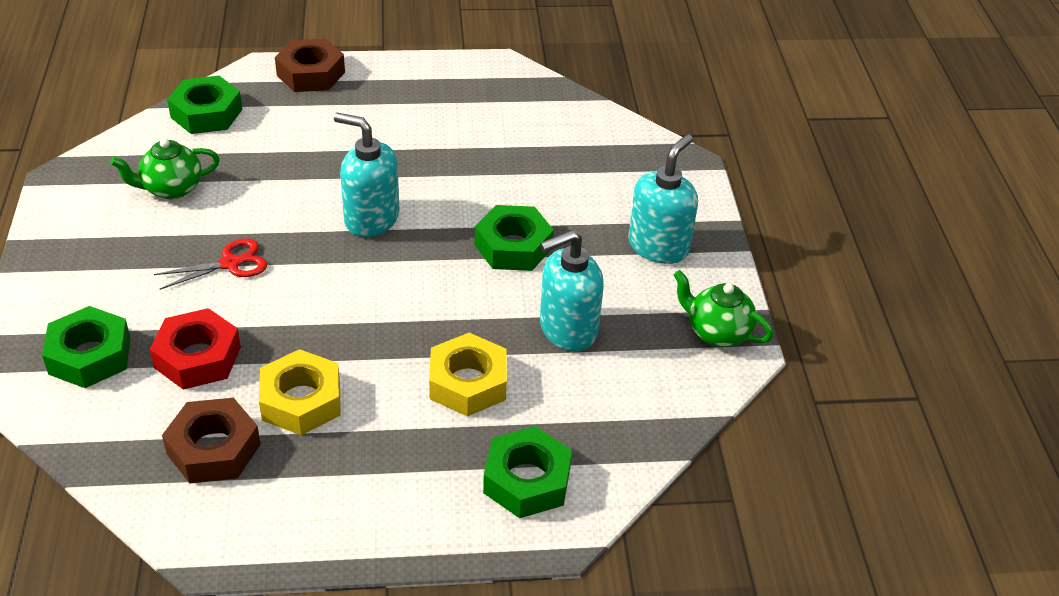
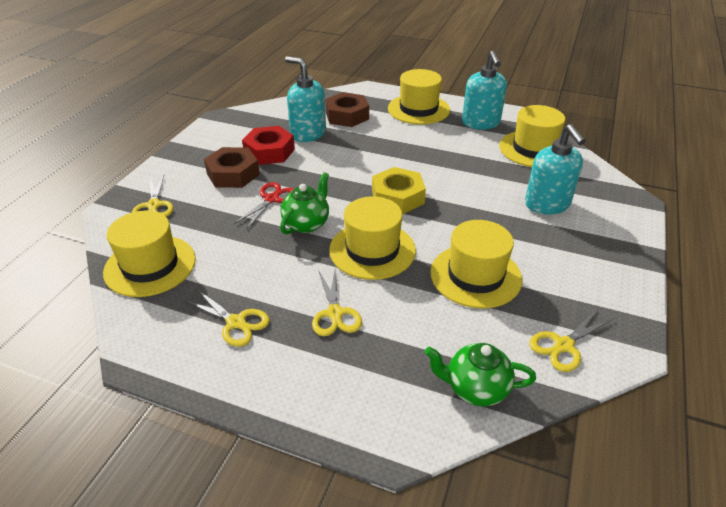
green nut: 4 -> 0
yellow hat: 0 -> 5
yellow nut: 2 -> 1
yellow scissors: 0 -> 4

